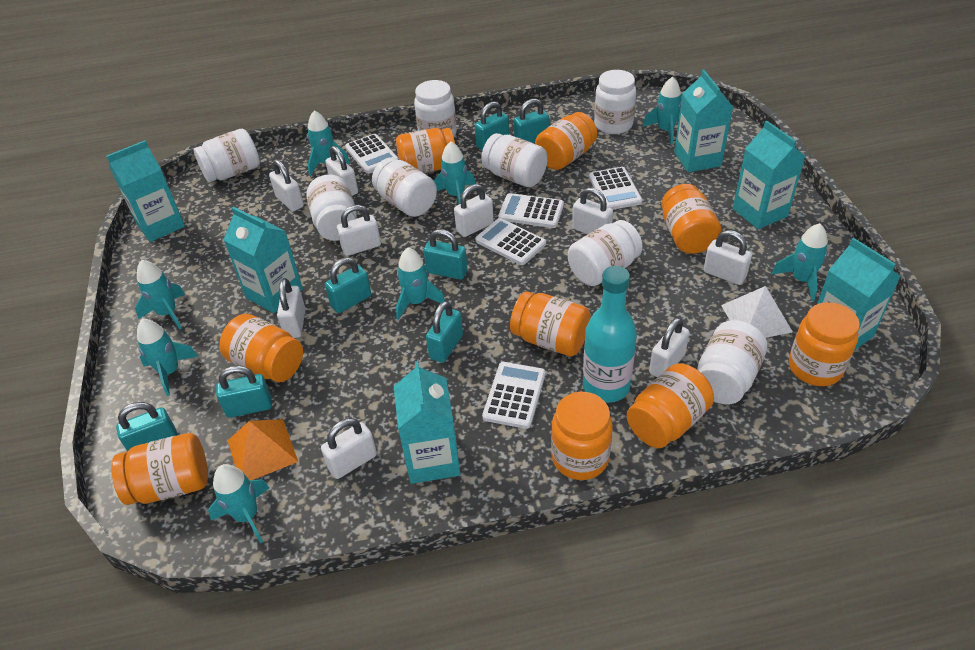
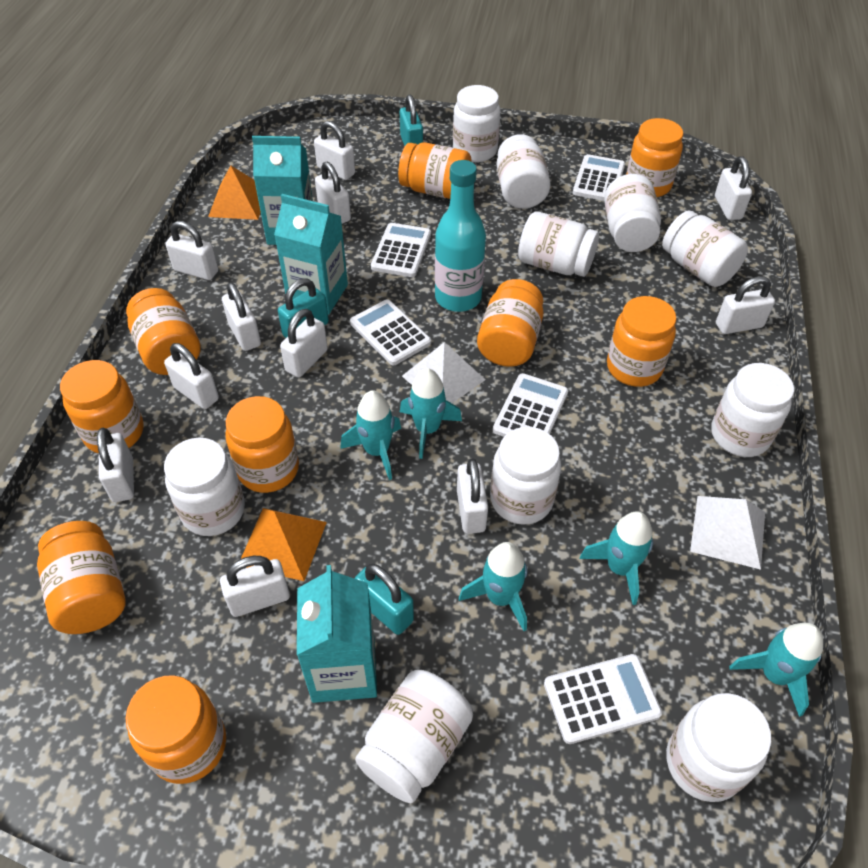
orange pyramid: 1 -> 2
turquoise carton: 6 -> 3
turquoise padlock: 7 -> 3
turquoise rocket: 8 -> 5
white jar: 8 -> 10
white padlock: 9 -> 11
white pyramid: 1 -> 2

